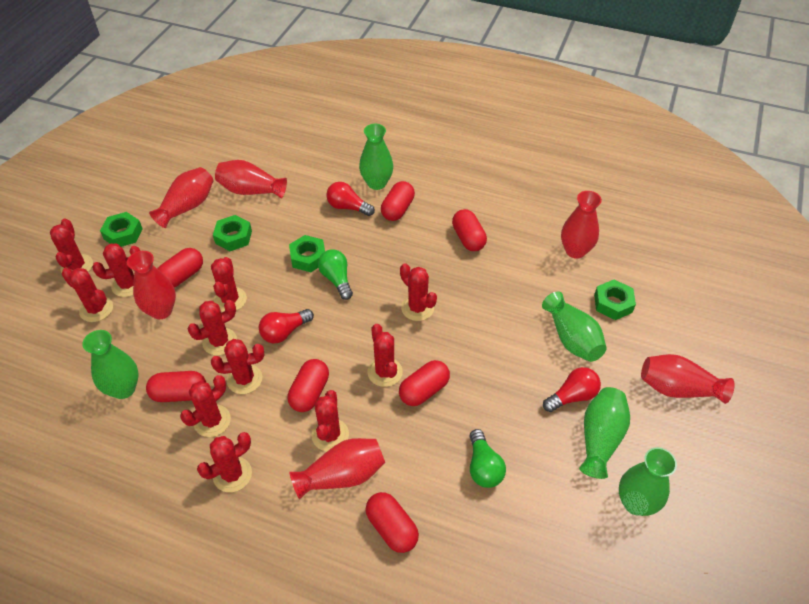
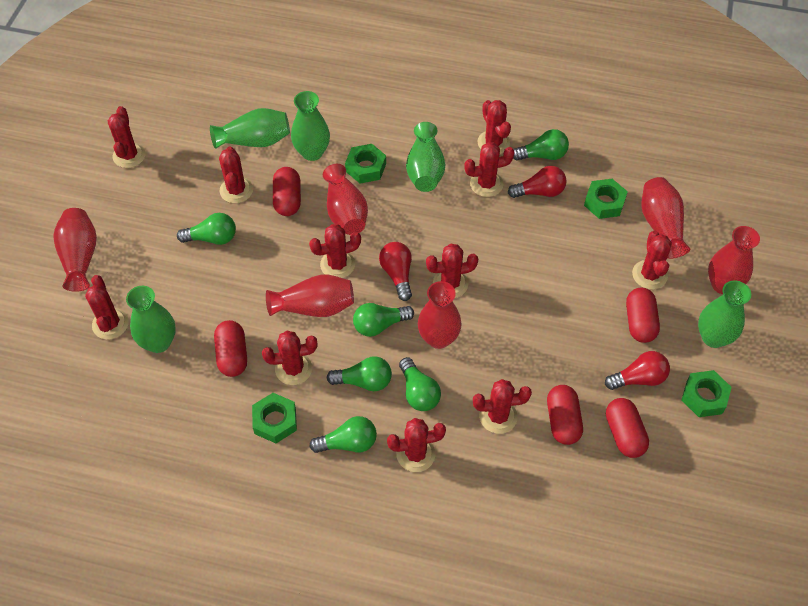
green light bulb: 2 -> 6
red capsule: 7 -> 5

